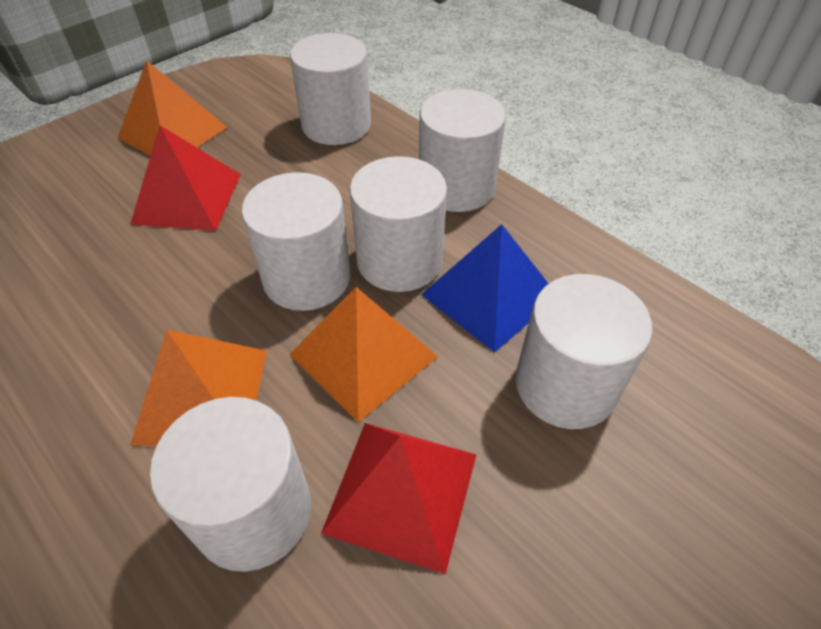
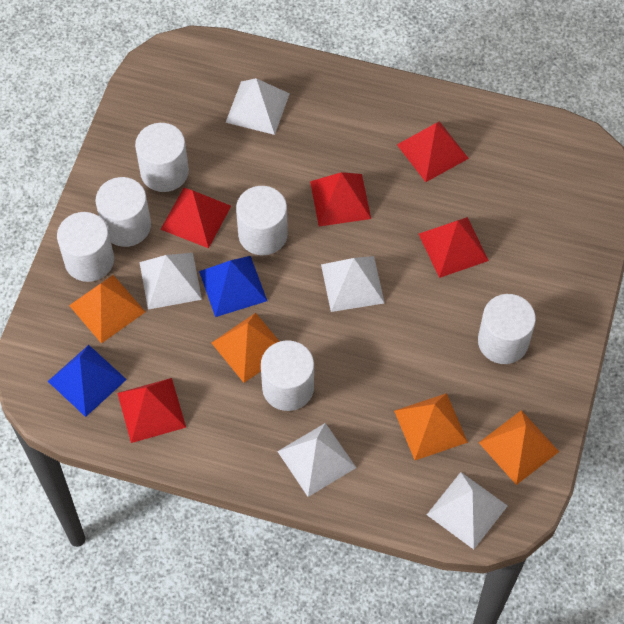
blue pyramid: 1 -> 2
orange pyramid: 3 -> 4
red pyramid: 2 -> 5
white pyramid: 0 -> 5

